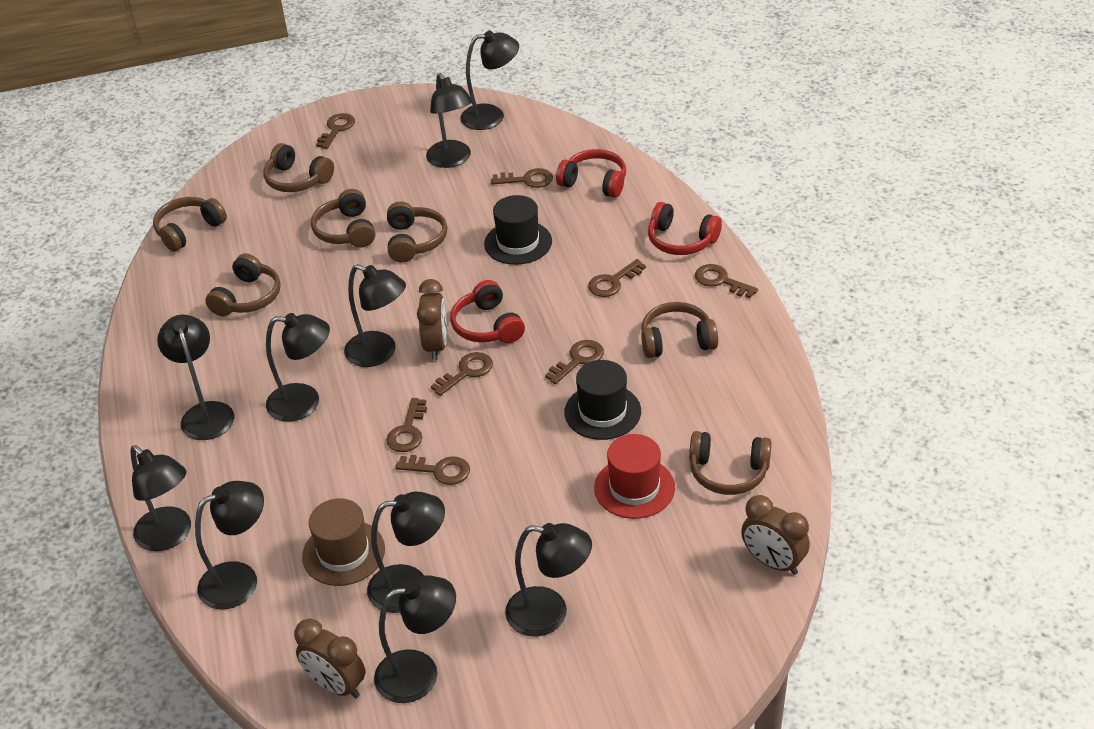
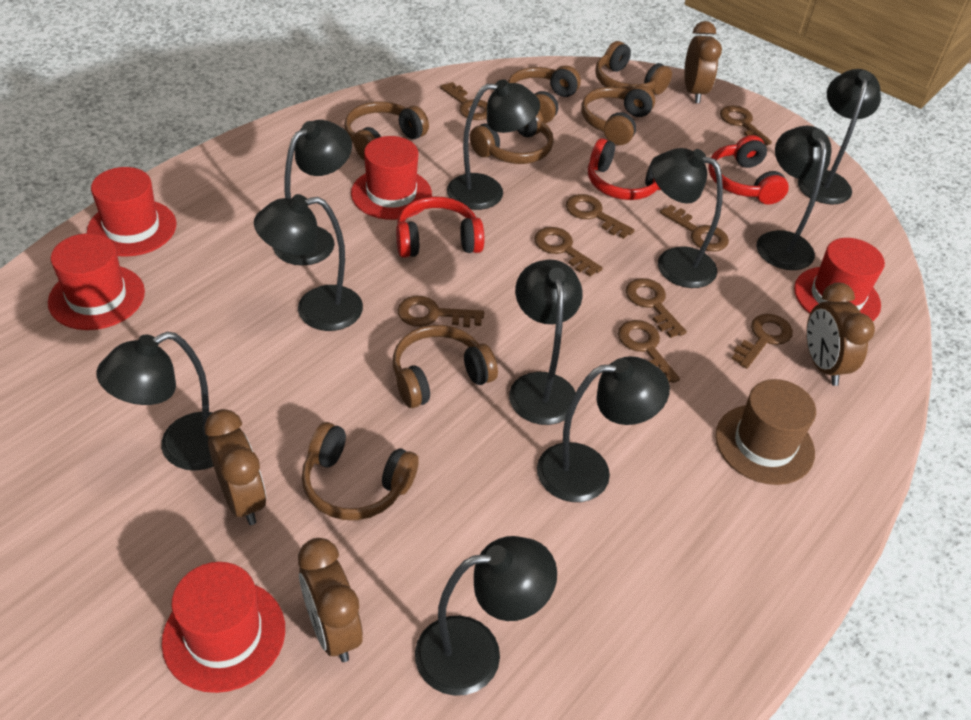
black hat: 2 -> 0
brown clock: 3 -> 4
brown key: 8 -> 9
red hat: 1 -> 5

